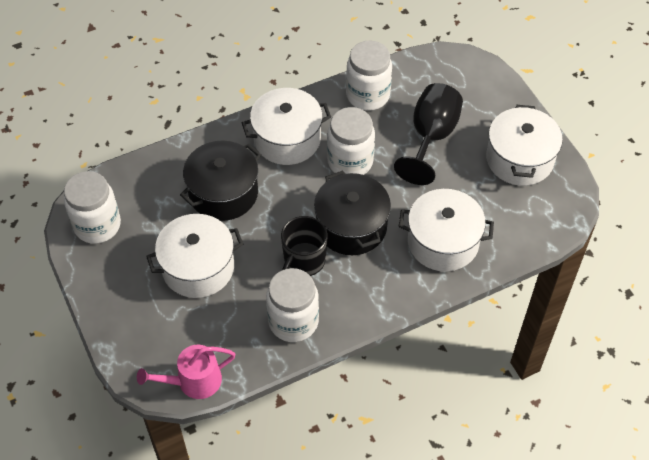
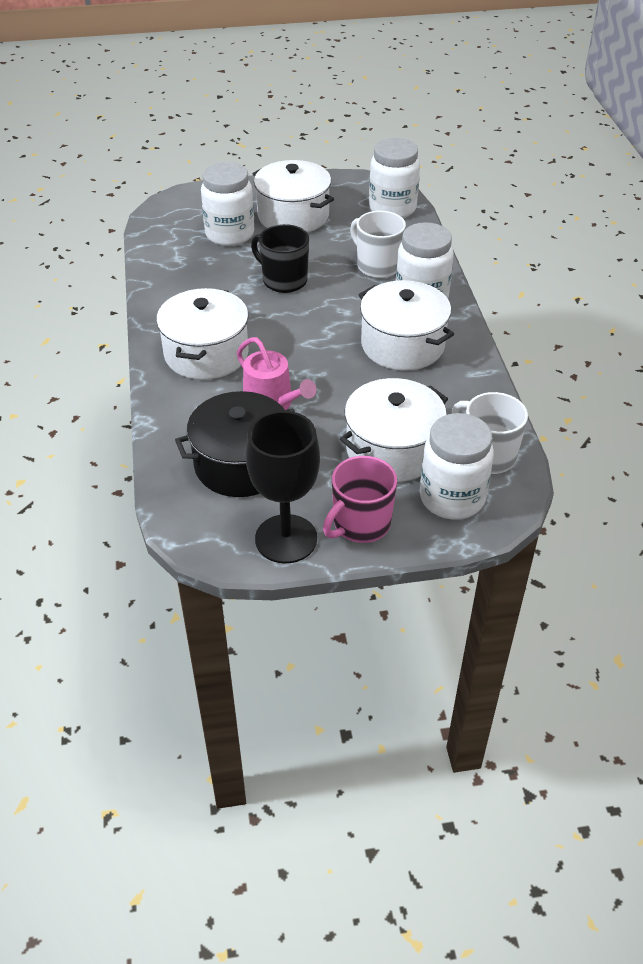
black pot: 2 -> 1
pink mug: 0 -> 1
white mug: 0 -> 2

